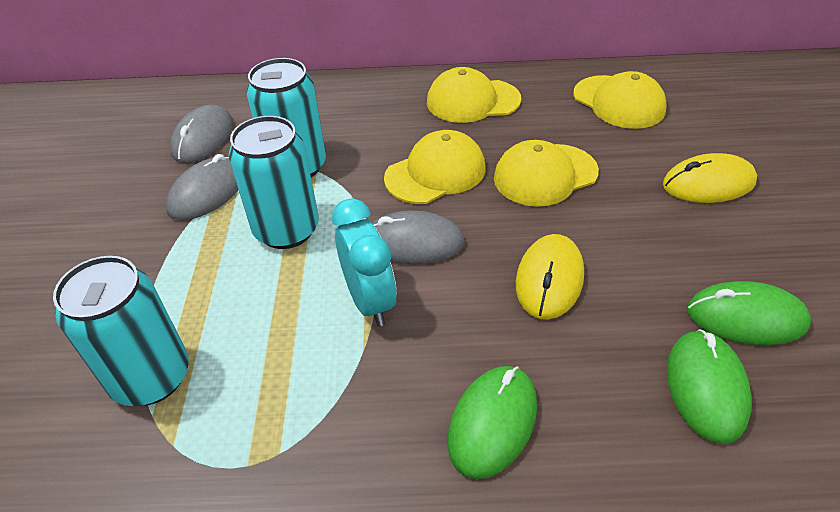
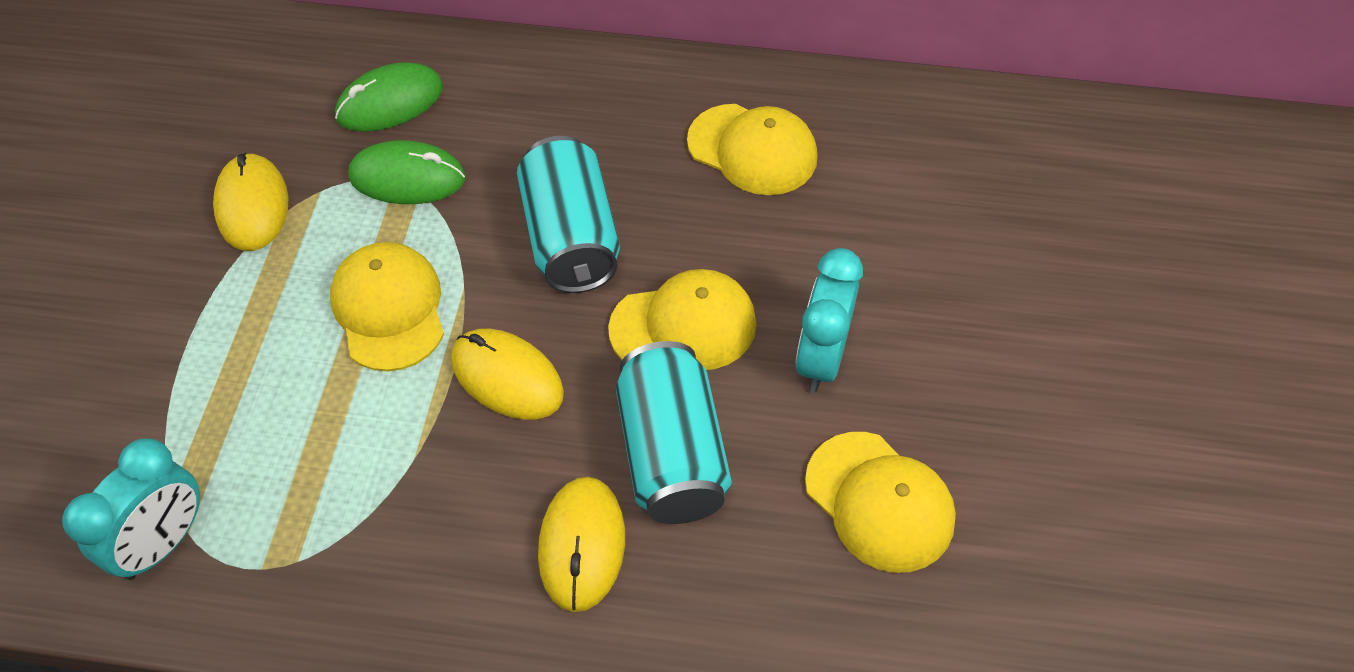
green mouse: 3 -> 2
grey mouse: 3 -> 0
turquoise can: 3 -> 2
turquoise clock: 1 -> 2
yellow mouse: 2 -> 3

